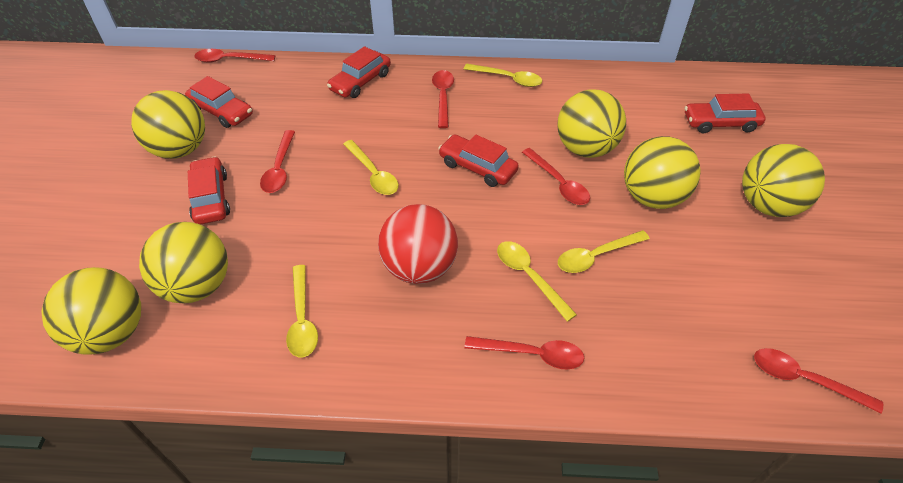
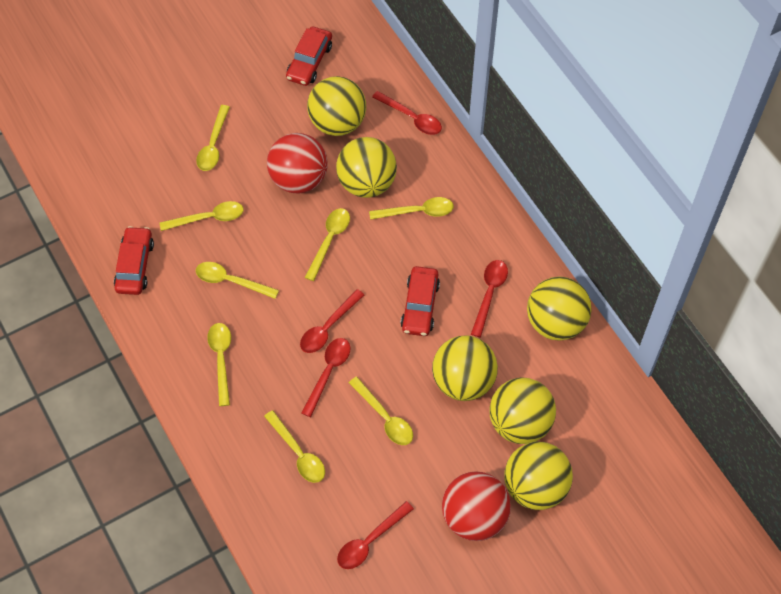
red ball: 1 -> 2
red car: 5 -> 3
red spoon: 6 -> 5
yellow spoon: 5 -> 8

